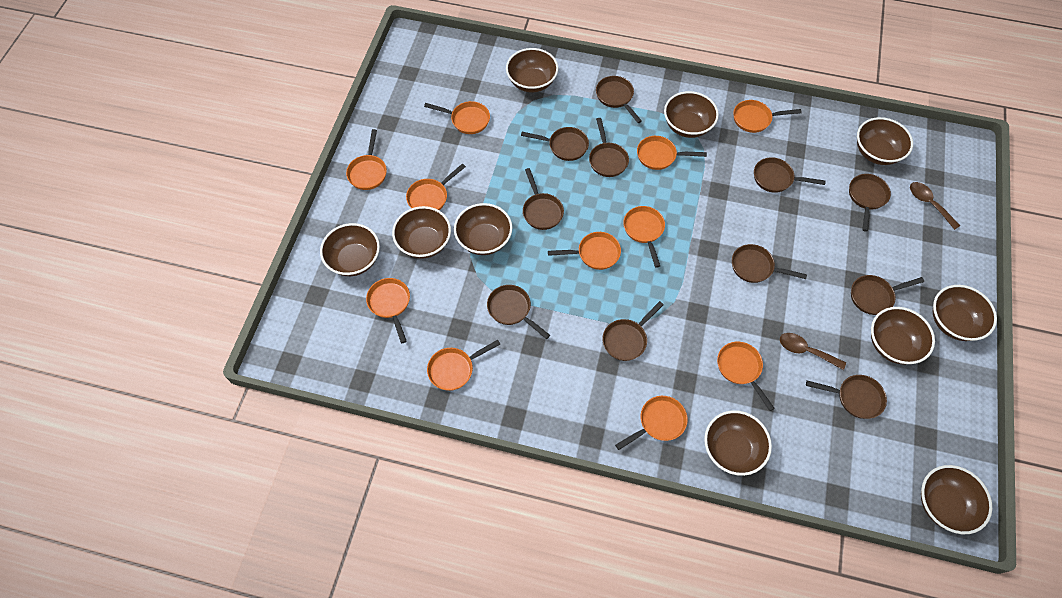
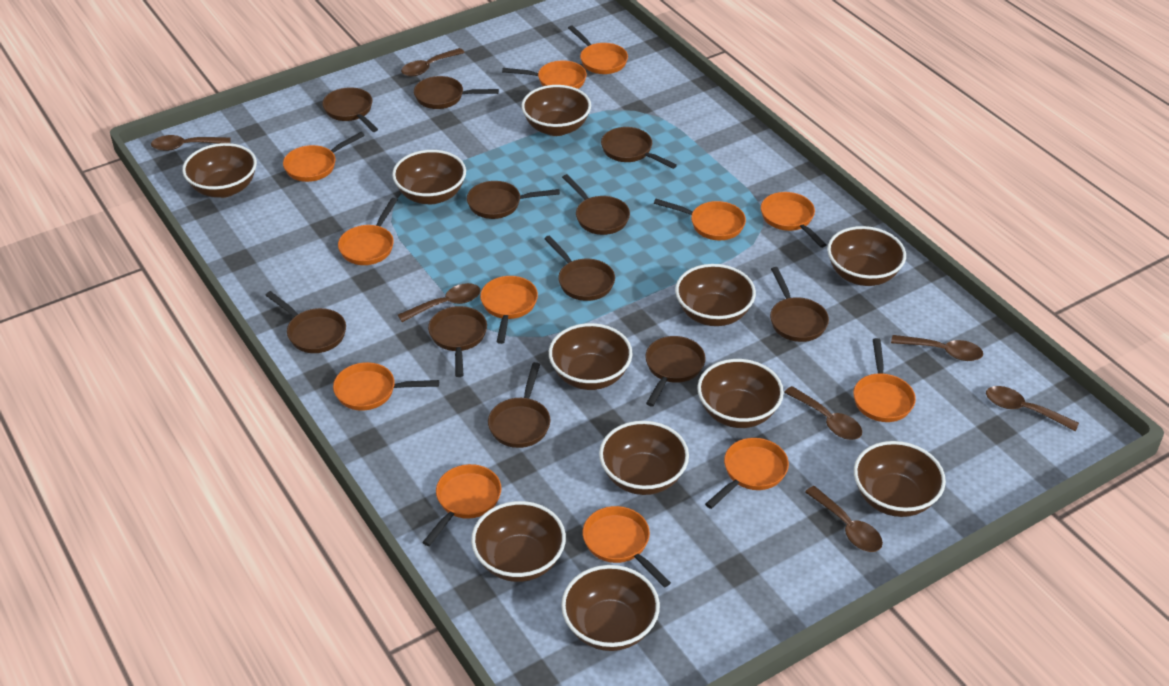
brown bowl: 10 -> 11
brown spoon: 2 -> 7
orange pan: 11 -> 12

